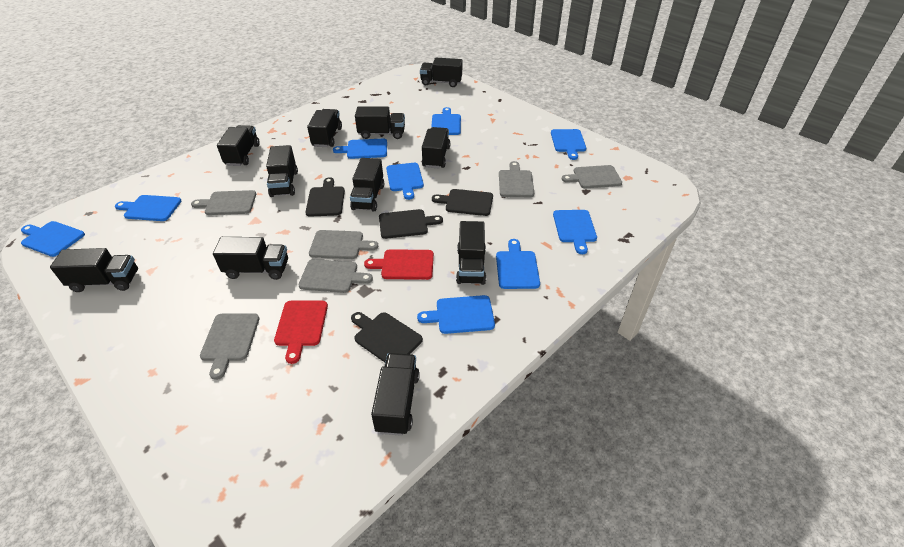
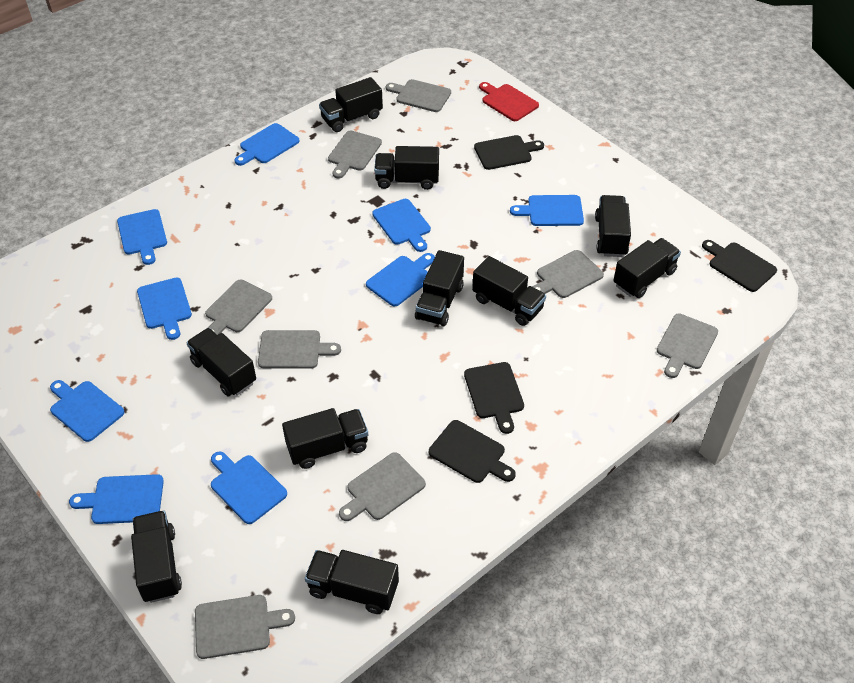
black truck: 11 -> 10
grey cutting board: 6 -> 8
red cutting board: 2 -> 1

